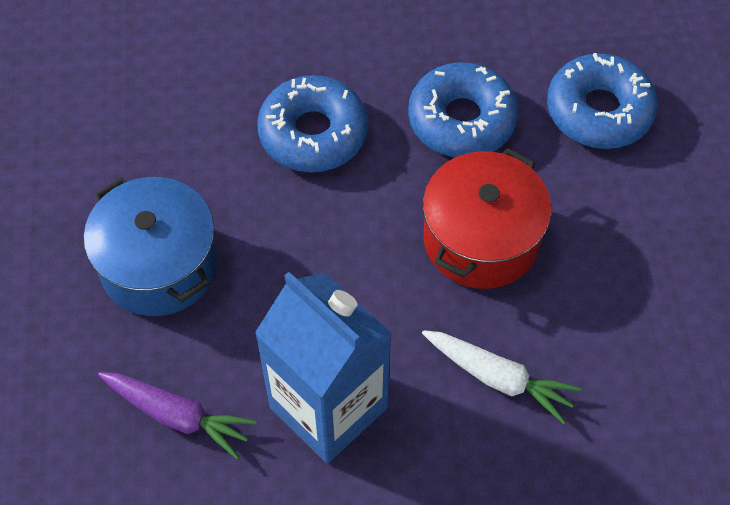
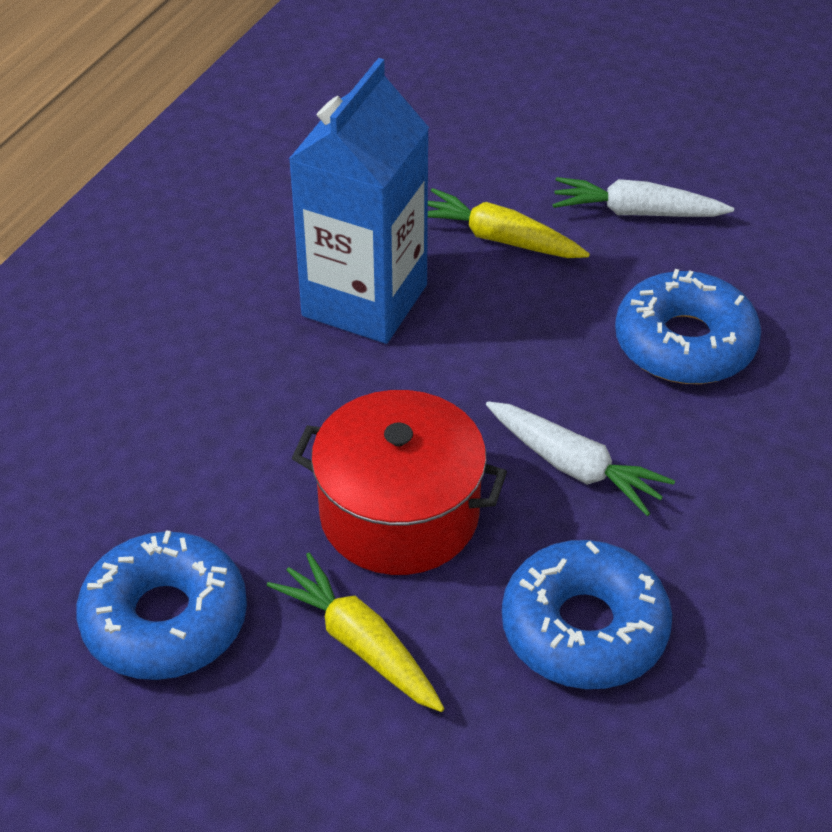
blue pot: 1 -> 0
purple carrot: 1 -> 0
white carrot: 1 -> 2
yellow carrot: 0 -> 2

